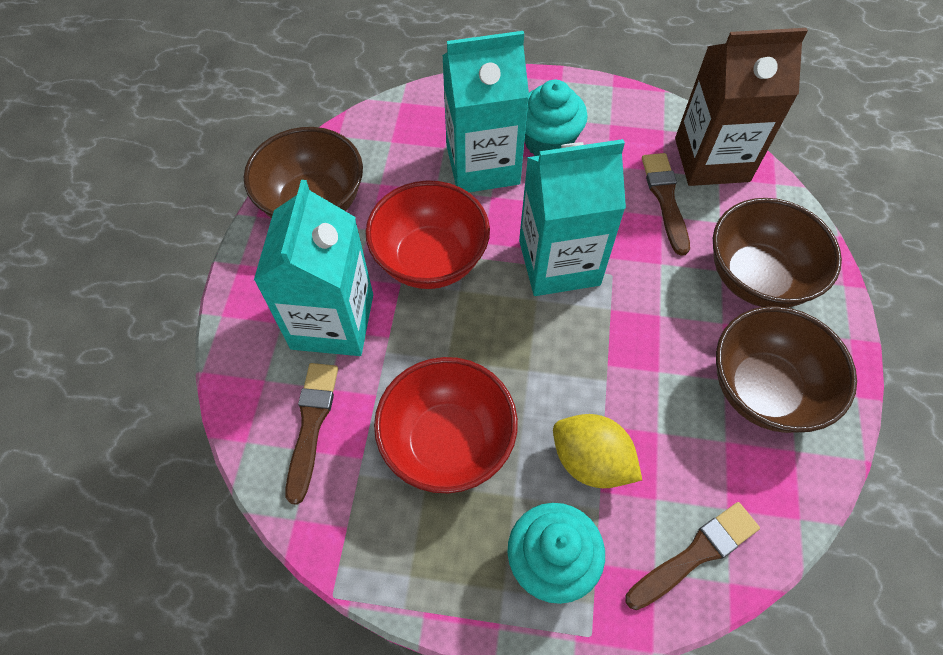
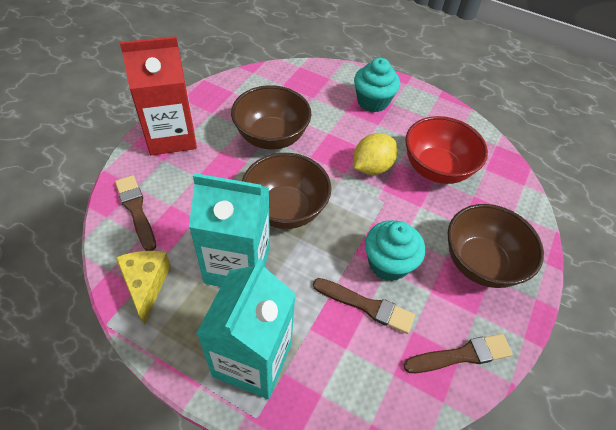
brown carton: 1 -> 0
red bowl: 2 -> 1
red carton: 0 -> 1
turquoise carton: 3 -> 2
yellow cheese: 0 -> 1

